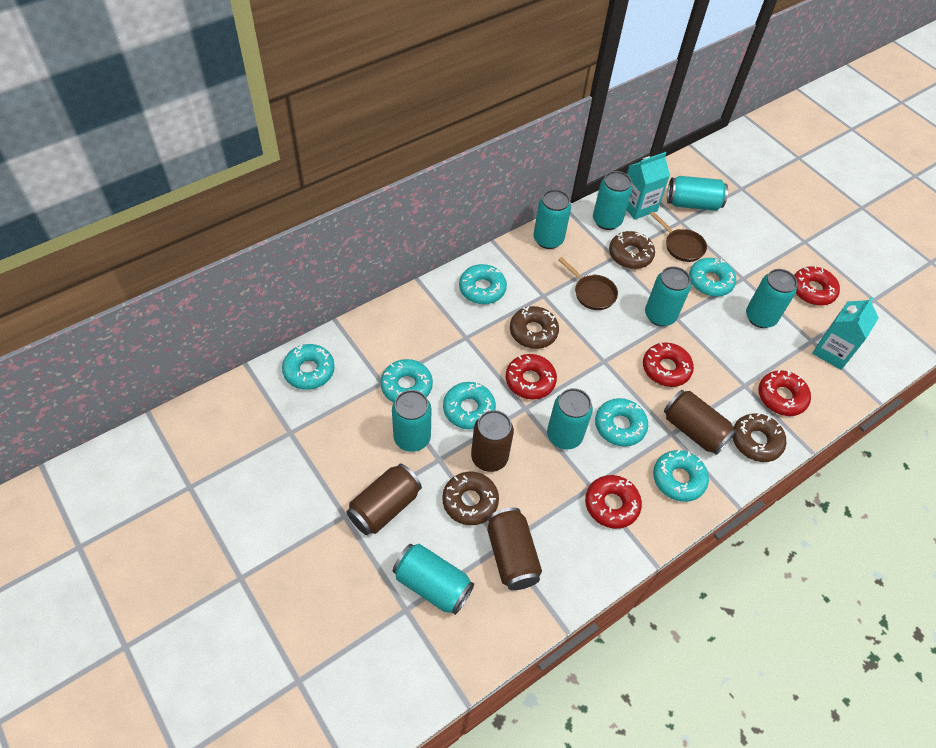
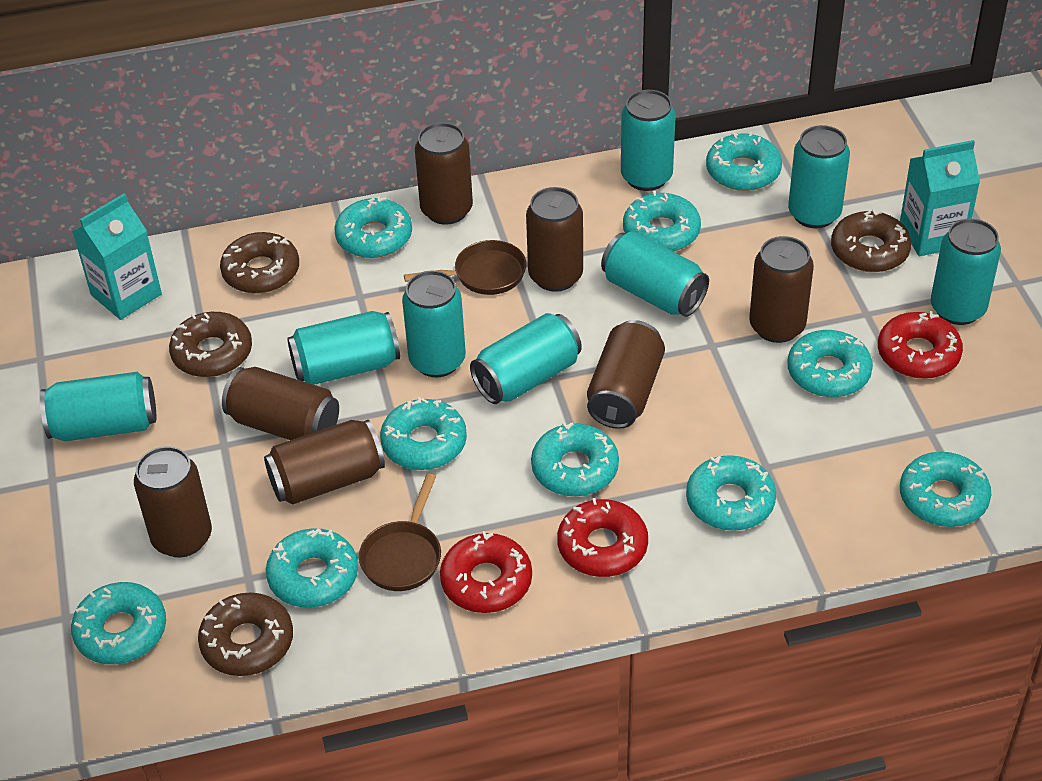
brown can: 4 -> 7
red donut: 5 -> 3
turquoise donut: 7 -> 10

